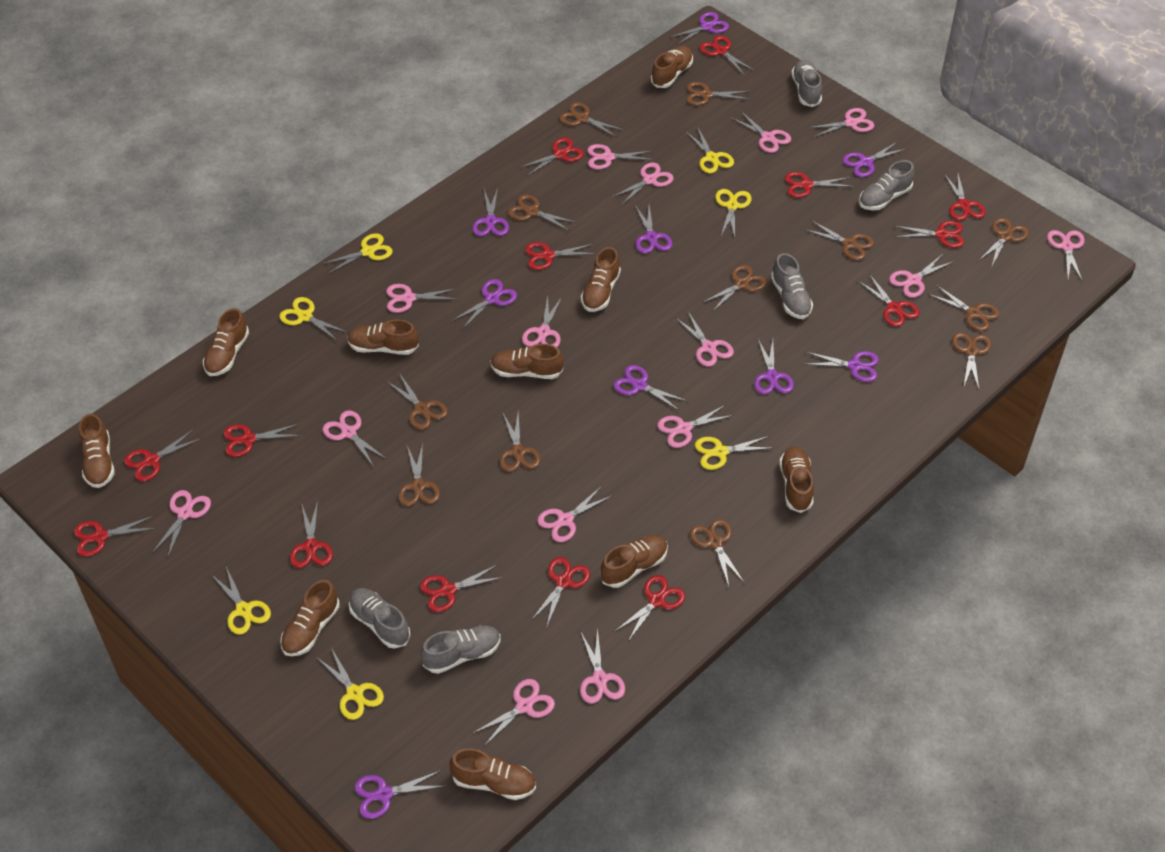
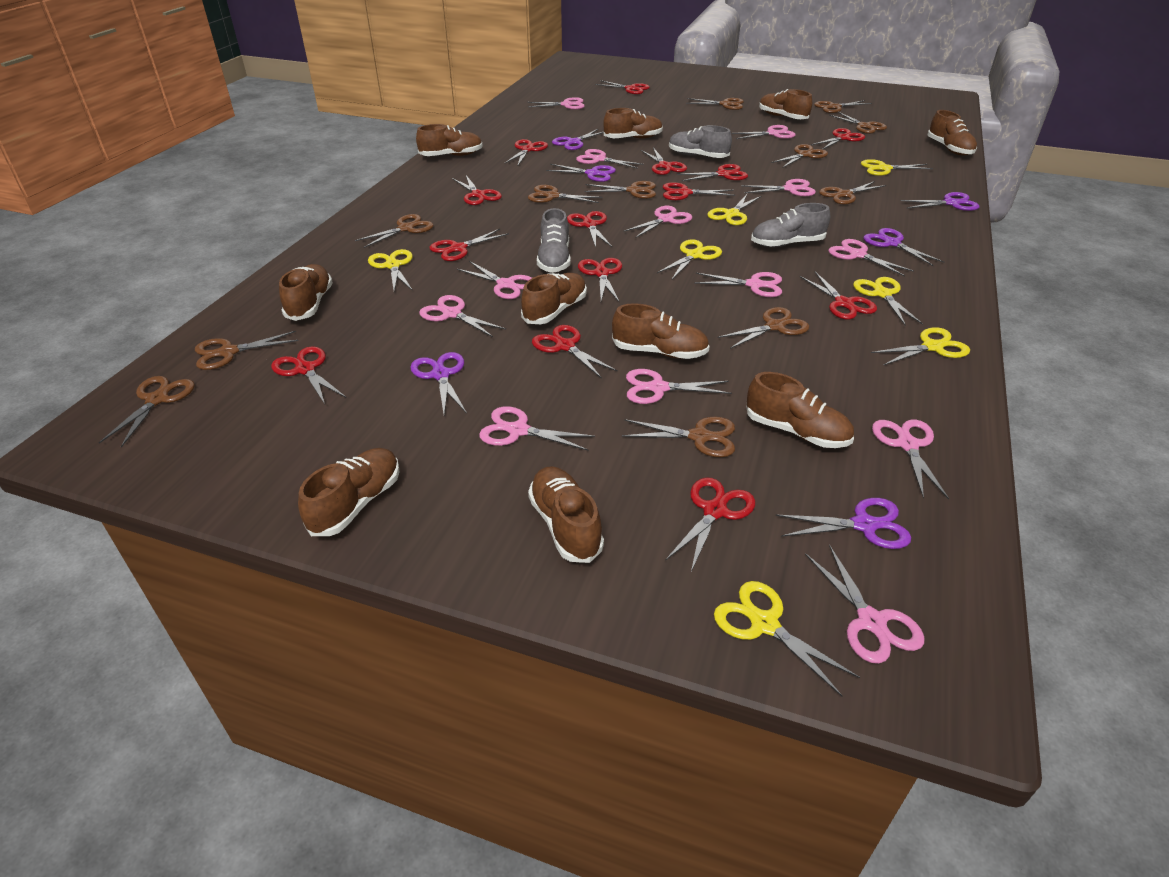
grey shoe: 5 -> 3
pink scissors: 15 -> 13
purple scissors: 9 -> 6

